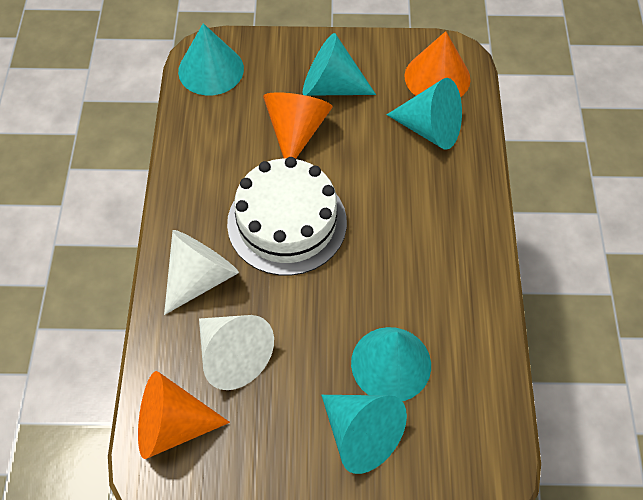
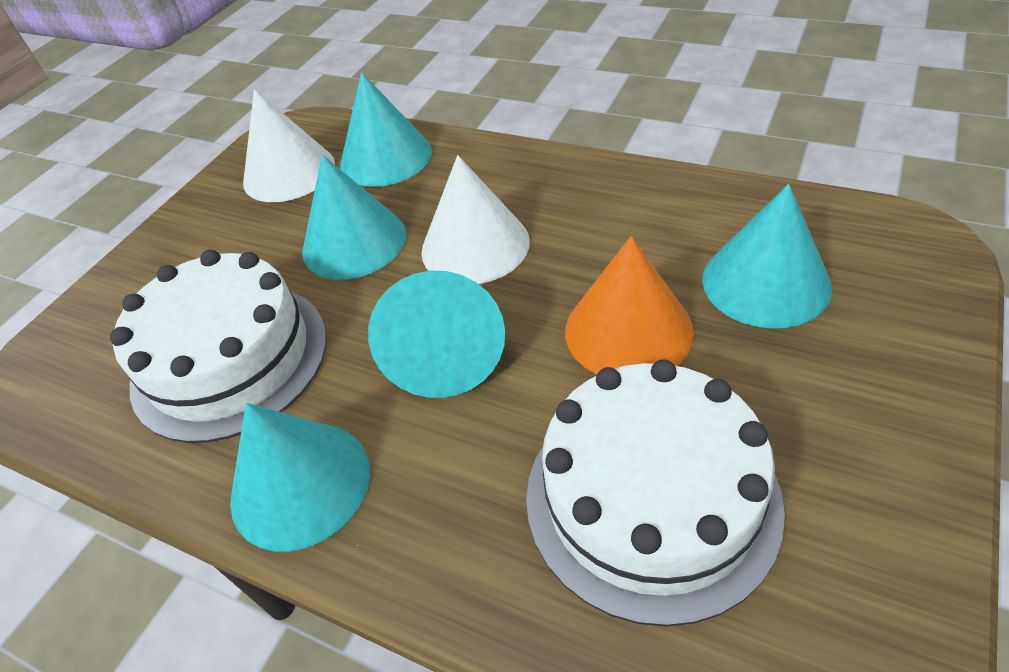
orange cone: 3 -> 1
white cake: 1 -> 2

